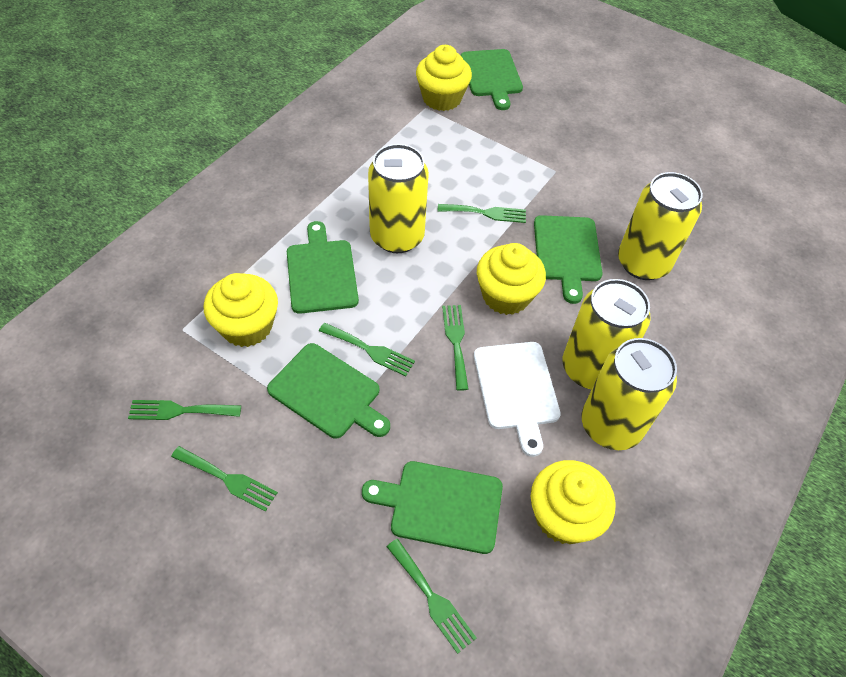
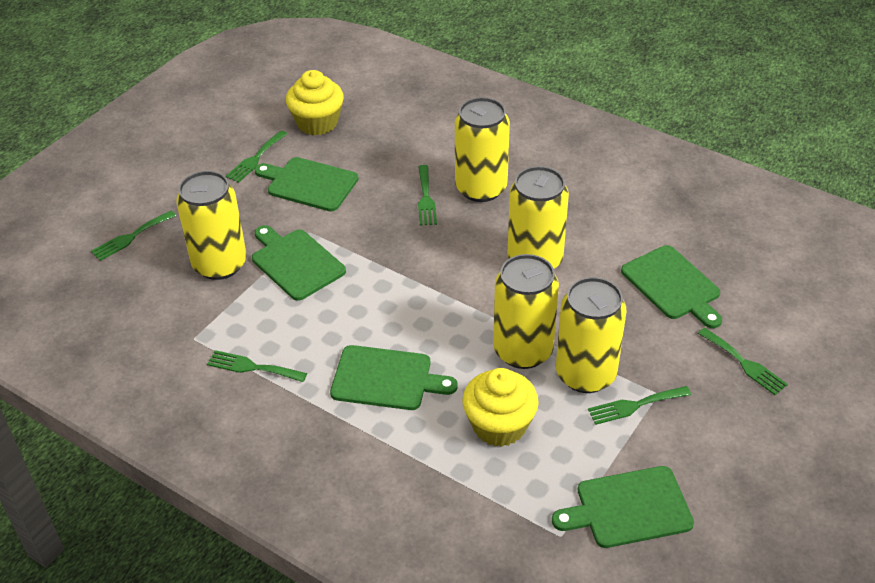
white cutting board: 1 -> 0
yellow can: 4 -> 5
yellow cupcake: 4 -> 2

